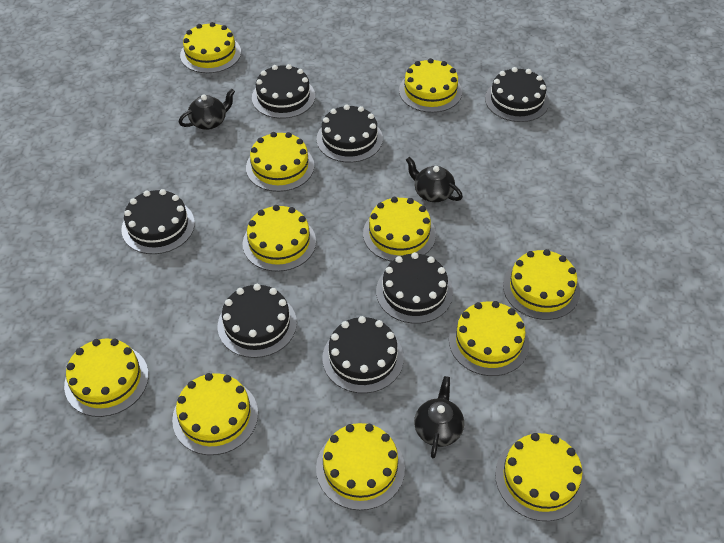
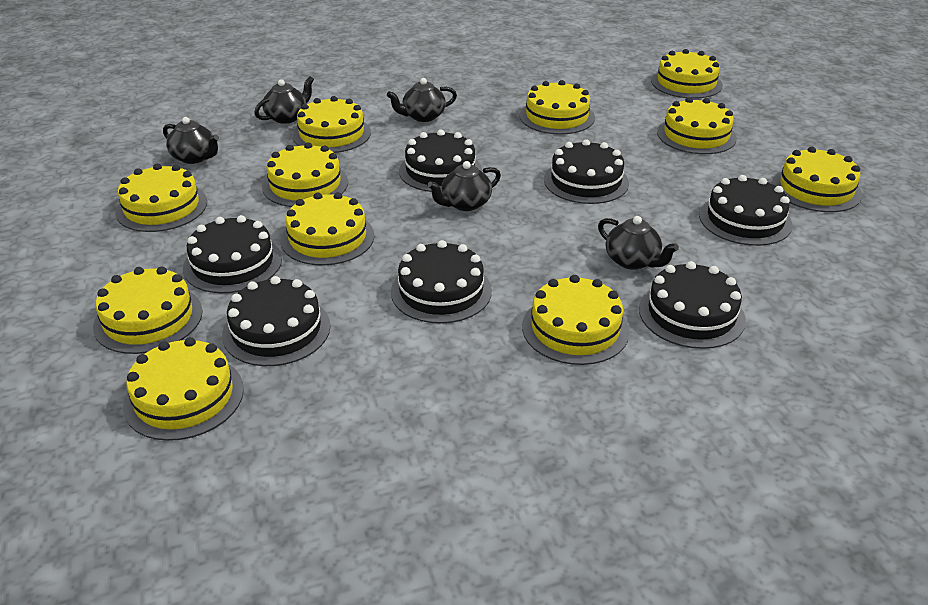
black teapot: 3 -> 5

